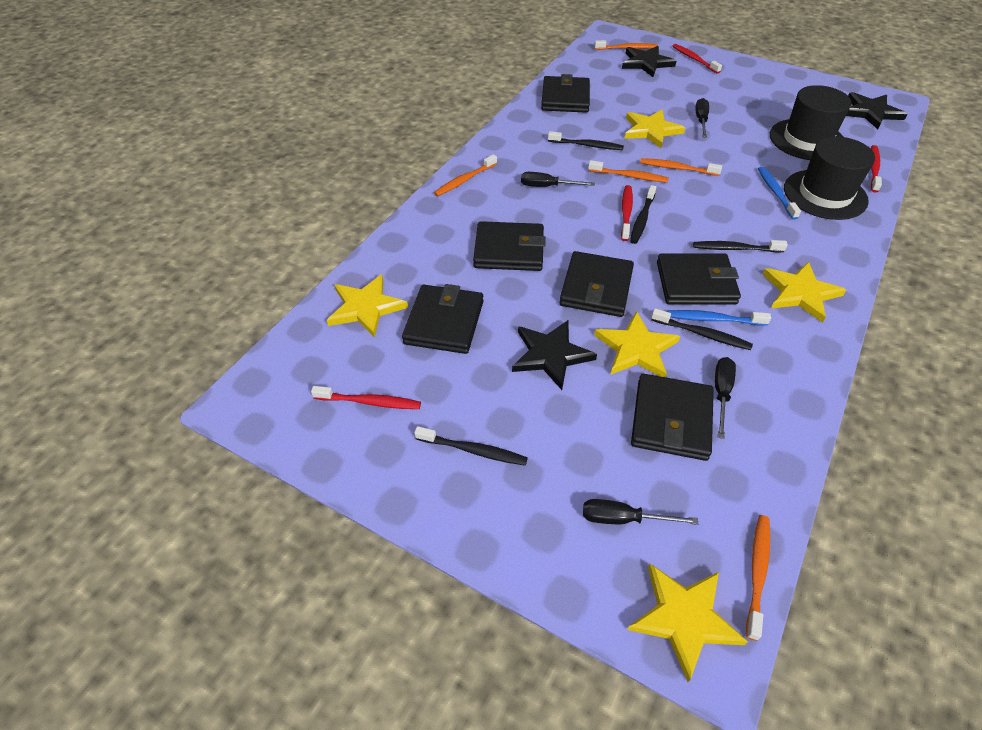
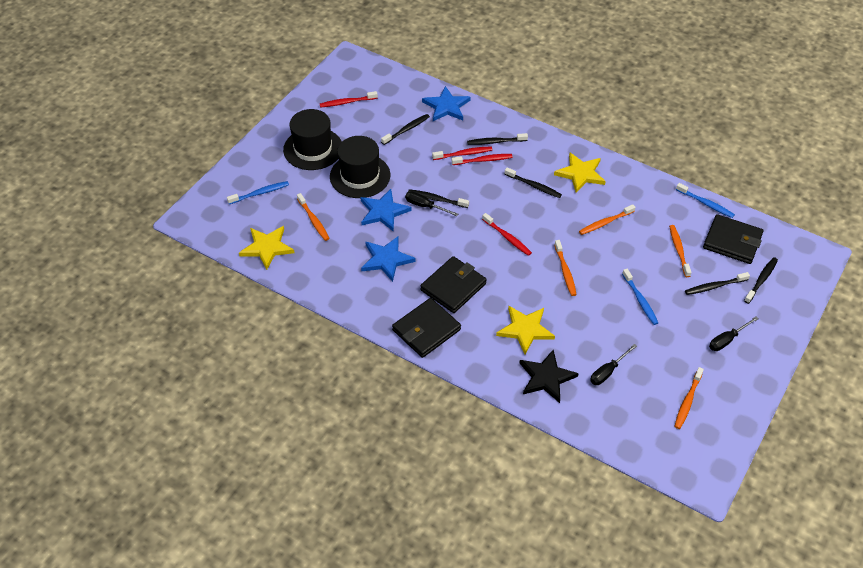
black screwdriver: 4 -> 3
black star: 3 -> 1
black toothbrush: 5 -> 6
black wallet: 6 -> 3
blue star: 0 -> 3
blue toothbrush: 2 -> 3
yellow star: 5 -> 3

